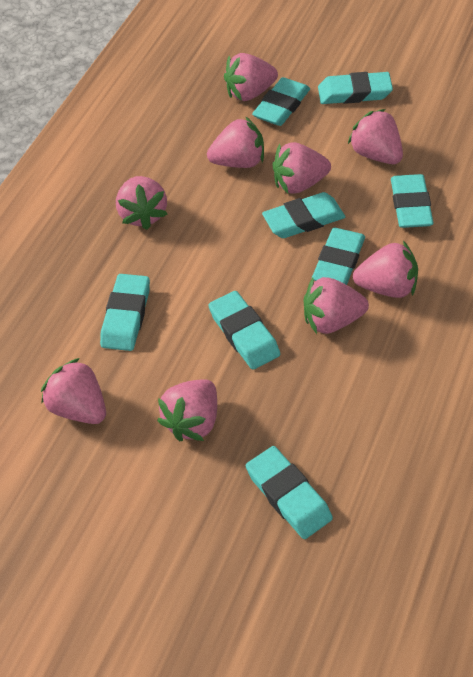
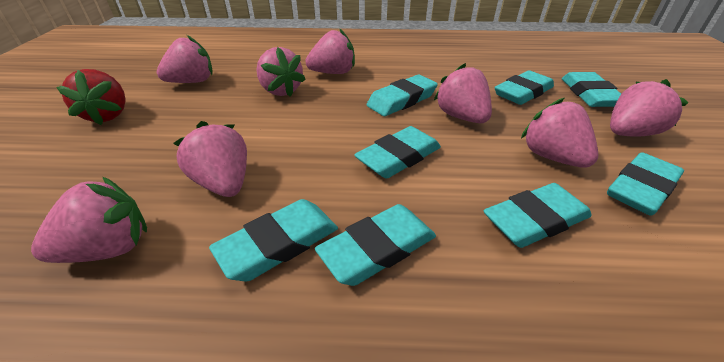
pink strawberry: 9 -> 8
red strawberry: 0 -> 1

